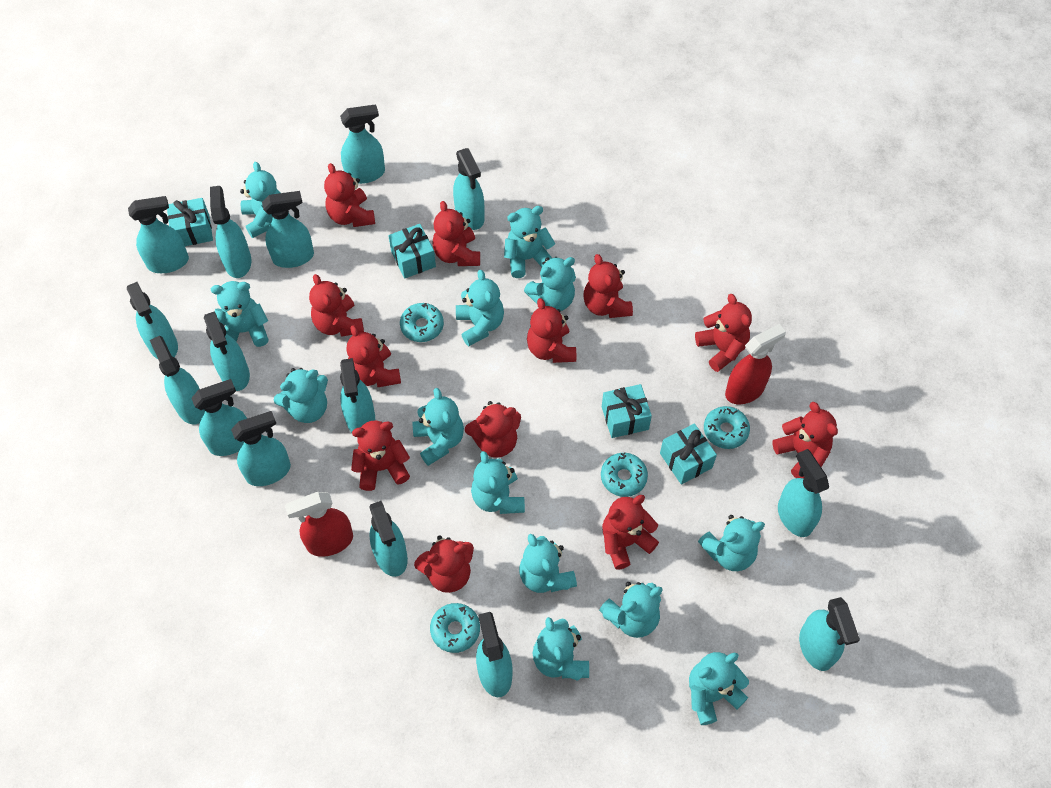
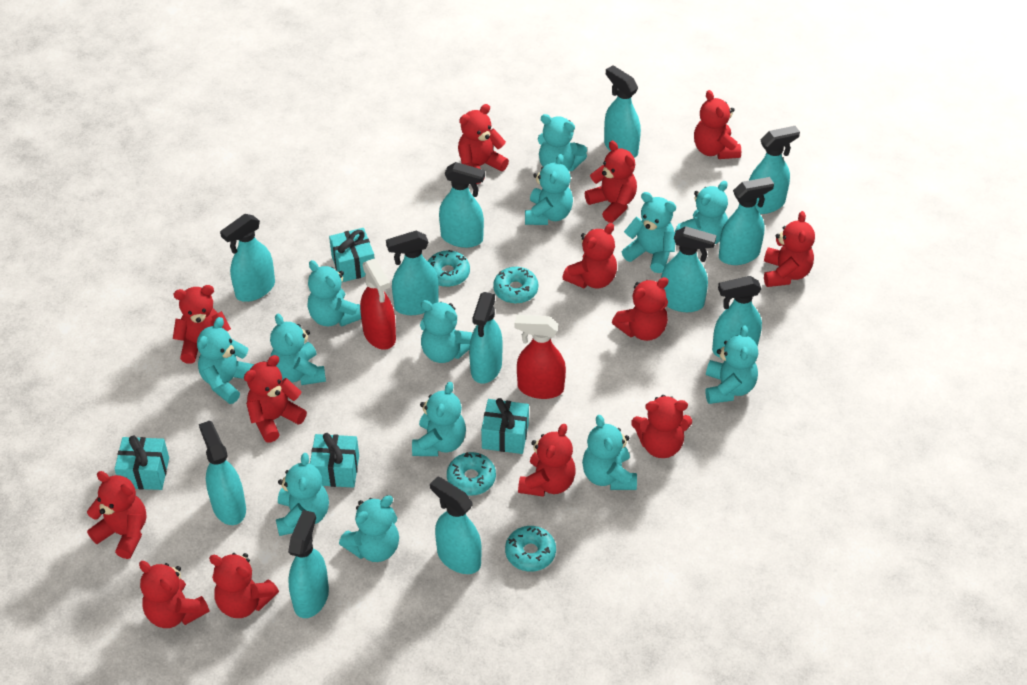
red teddy bear: 12 -> 13
turquoise spray bottle: 15 -> 12

